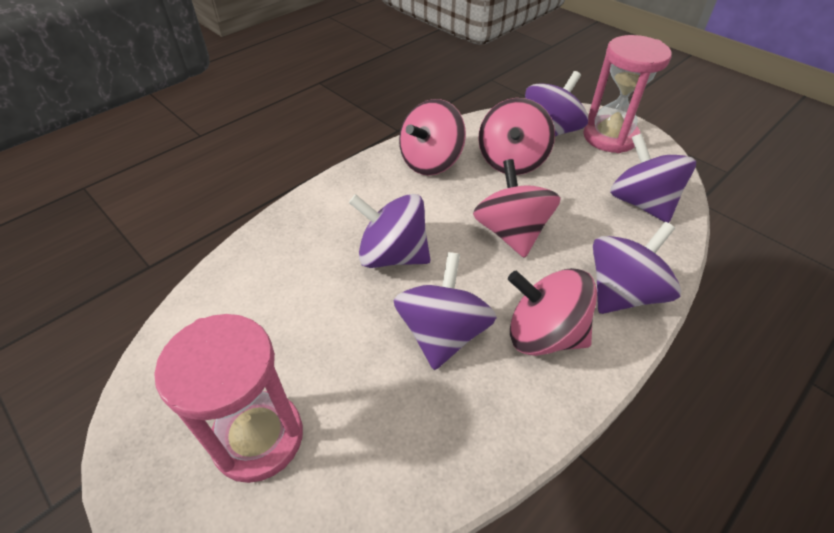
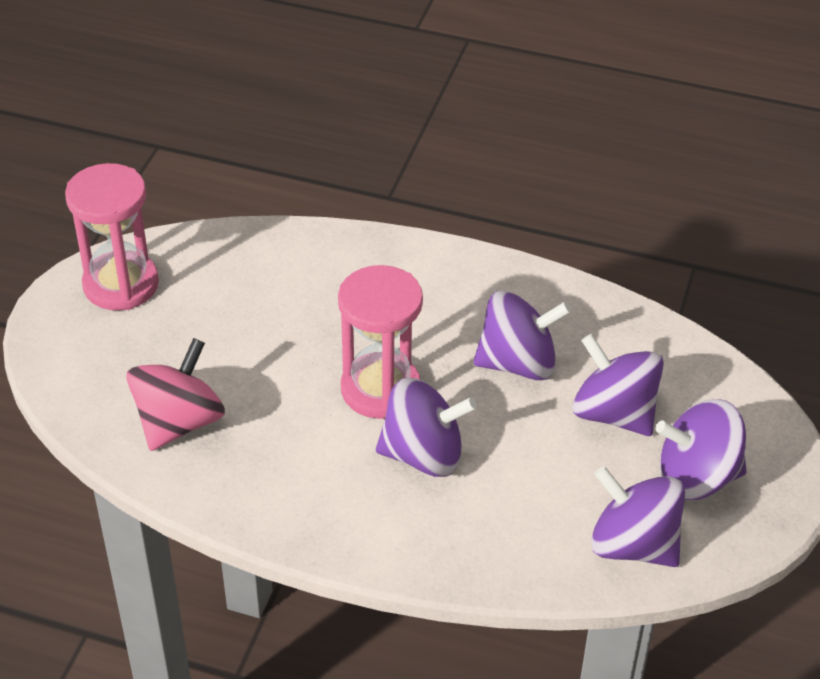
pink spinning top: 4 -> 1

